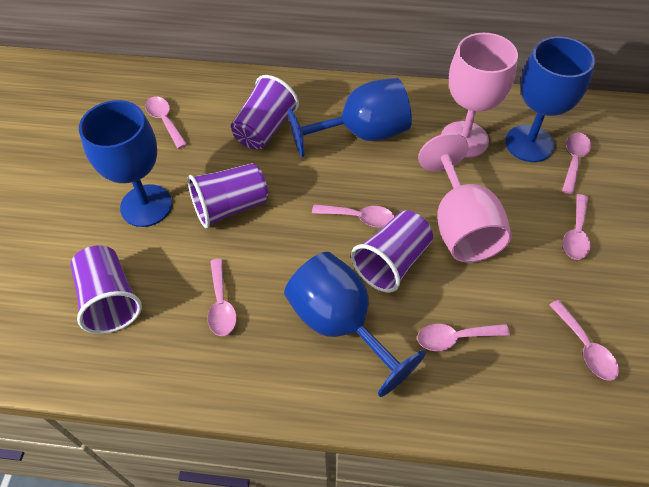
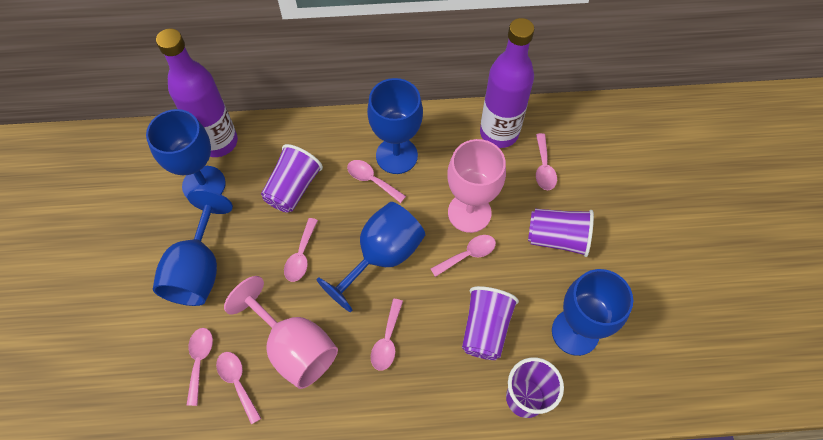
blue goblet: 4 -> 5
purple bottle: 0 -> 2

